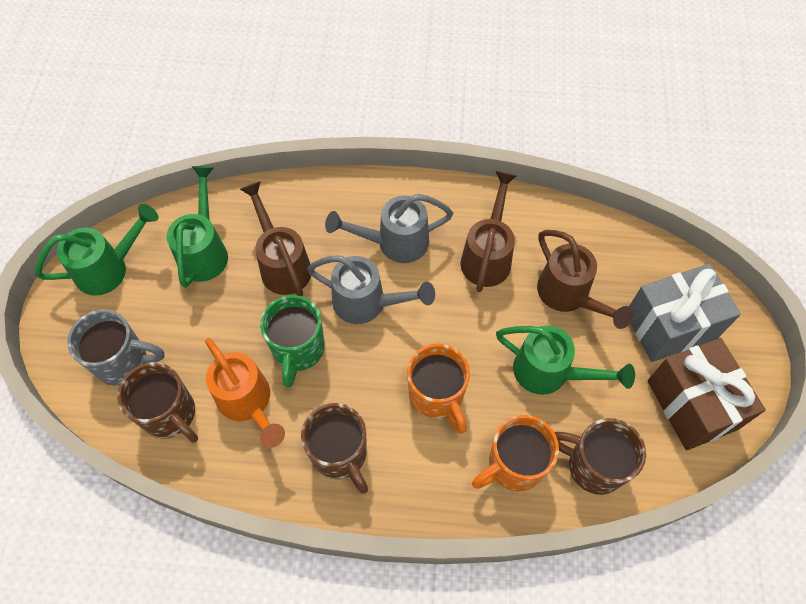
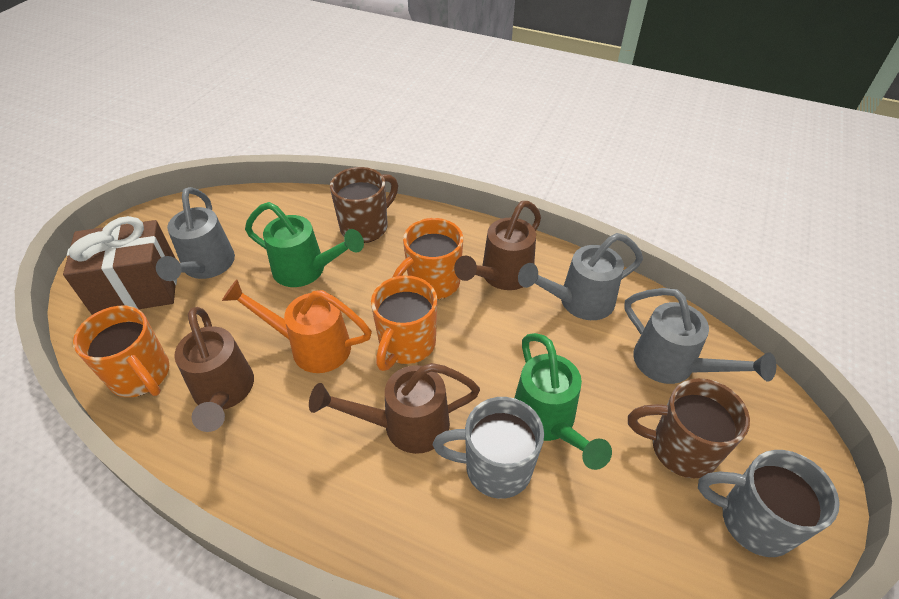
brown mug: 3 -> 2
green mug: 1 -> 0
green watering can: 3 -> 2
grey gift: 1 -> 0
grey mug: 1 -> 2
grey watering can: 2 -> 3
orange mug: 2 -> 3

